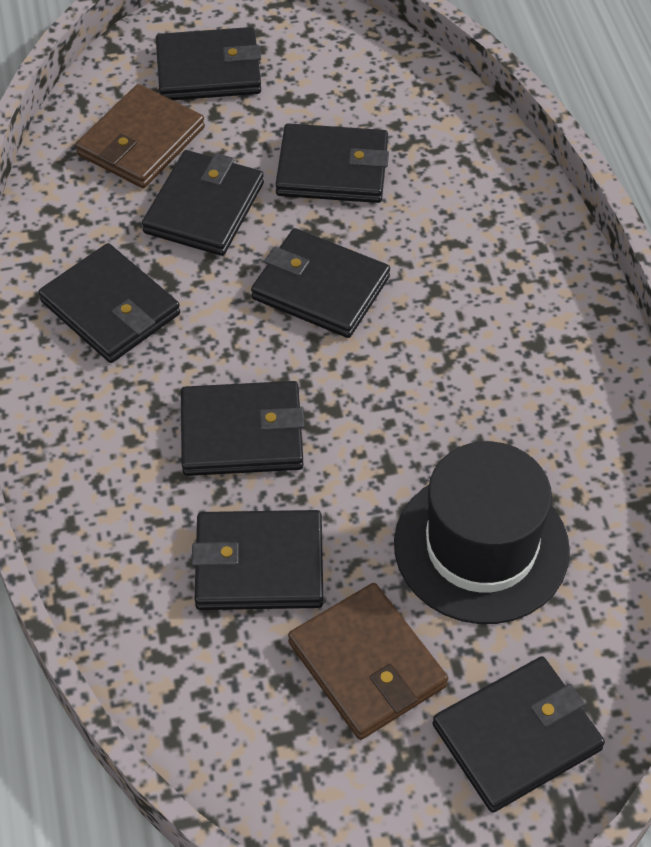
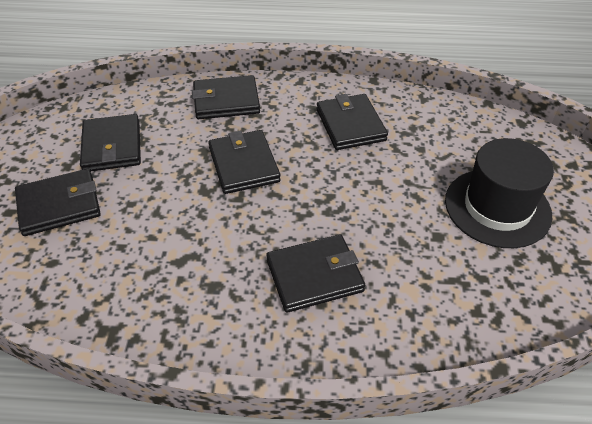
black wallet: 8 -> 6
brown wallet: 2 -> 0

